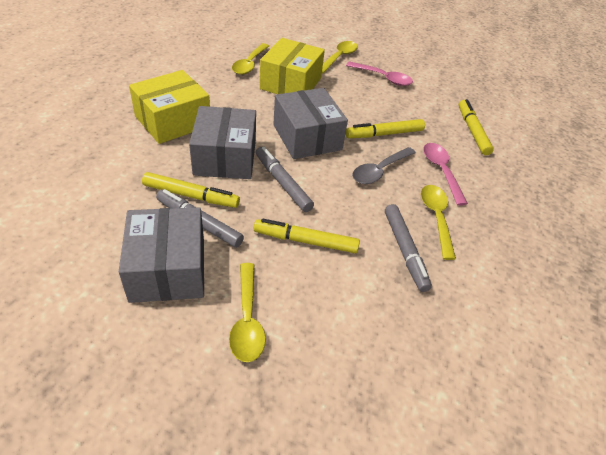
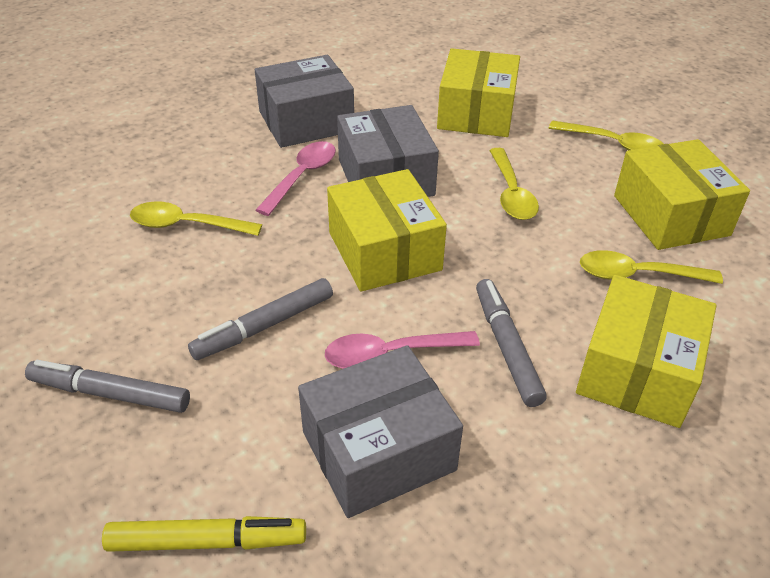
grey spoon: 1 -> 0
yellow box: 2 -> 4
yellow marker: 4 -> 1

